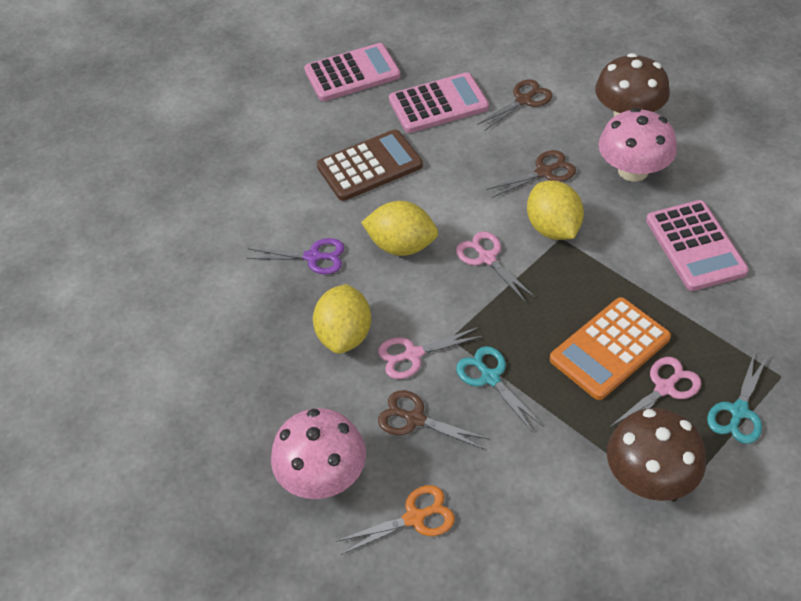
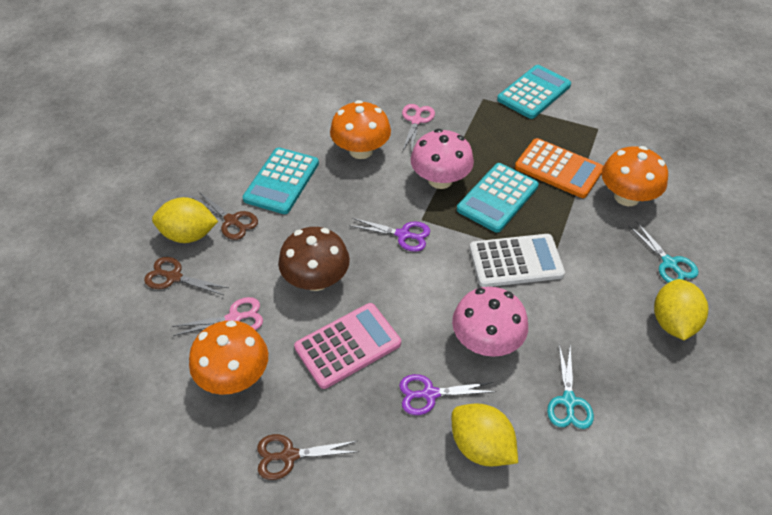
brown calculator: 1 -> 0
brown mushroom: 2 -> 1
orange mushroom: 0 -> 3
orange scissors: 1 -> 0
pink calculator: 3 -> 1
pink scissors: 3 -> 2
purple scissors: 1 -> 2
turquoise calculator: 0 -> 3
white calculator: 0 -> 1

